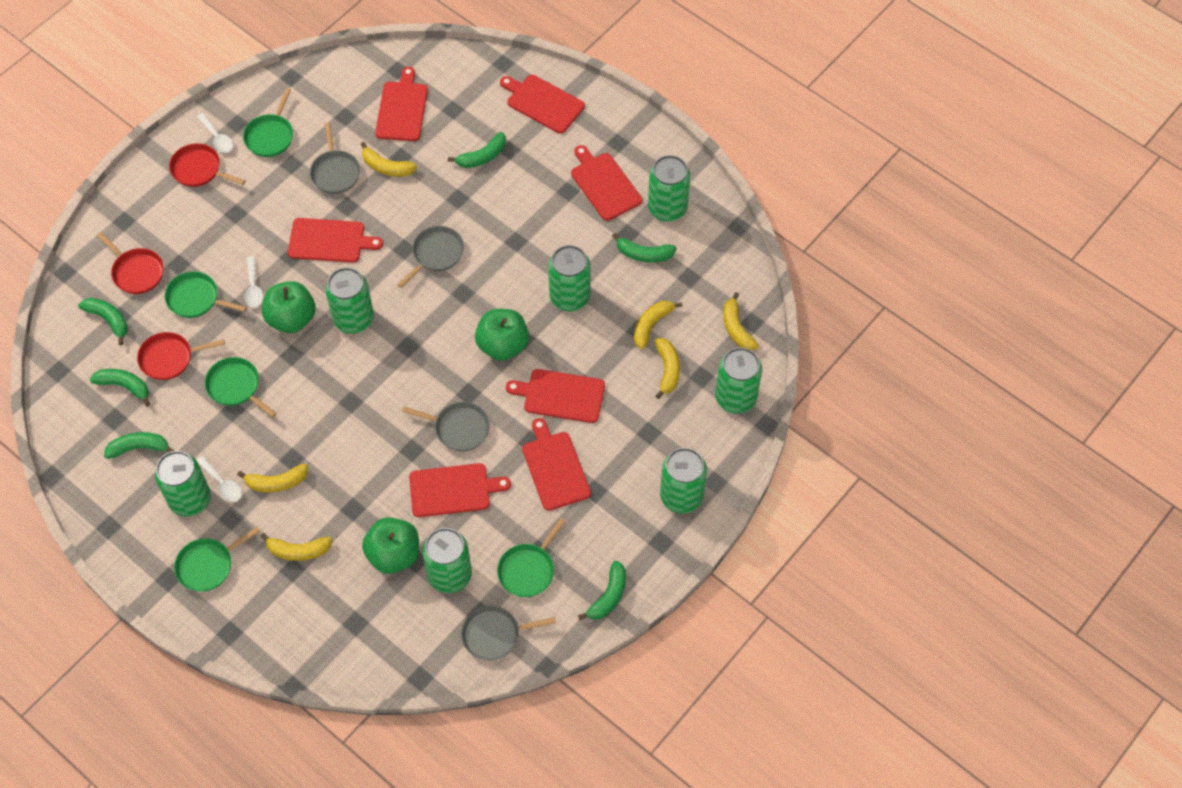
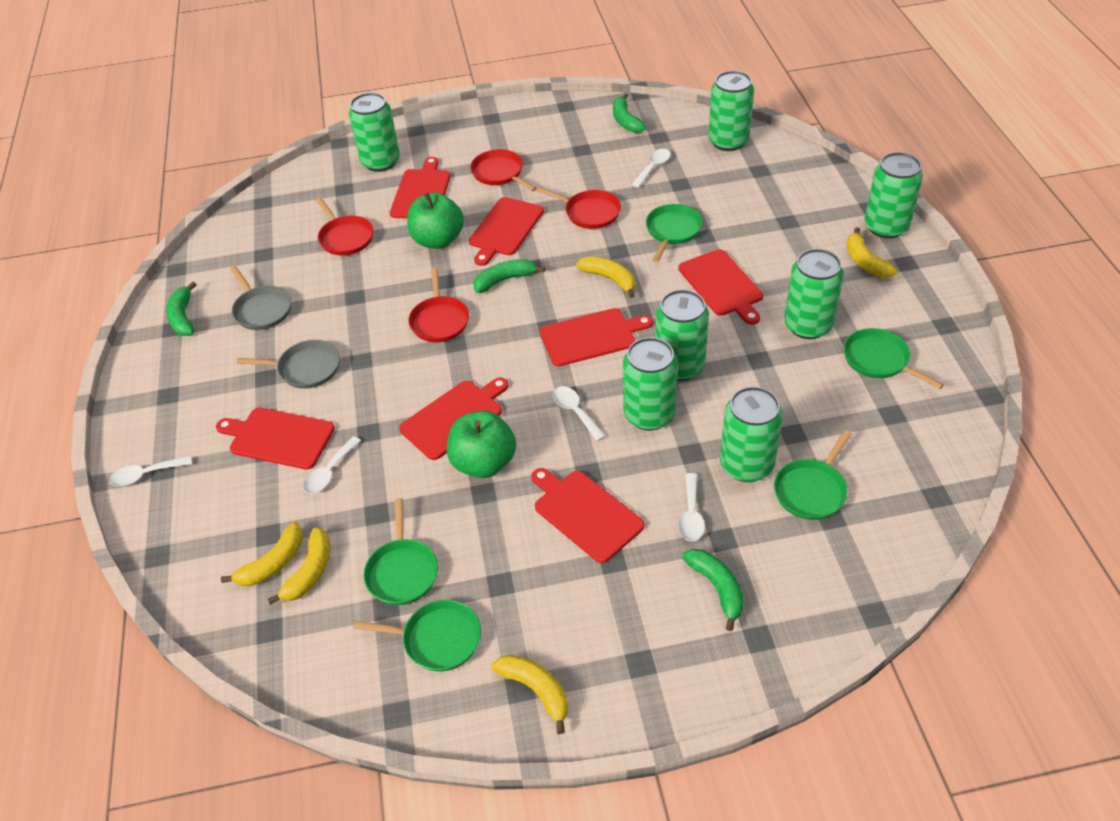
green apple: 3 -> 2
green banana: 6 -> 4
grey pan: 4 -> 2
red pan: 3 -> 4
white spoon: 3 -> 5
yellow banana: 6 -> 5

